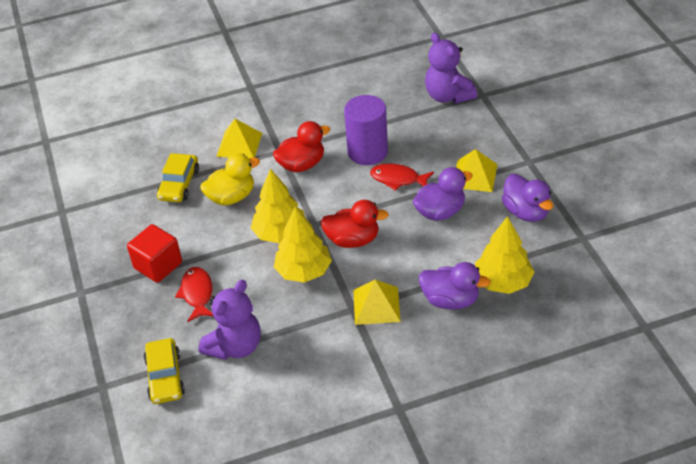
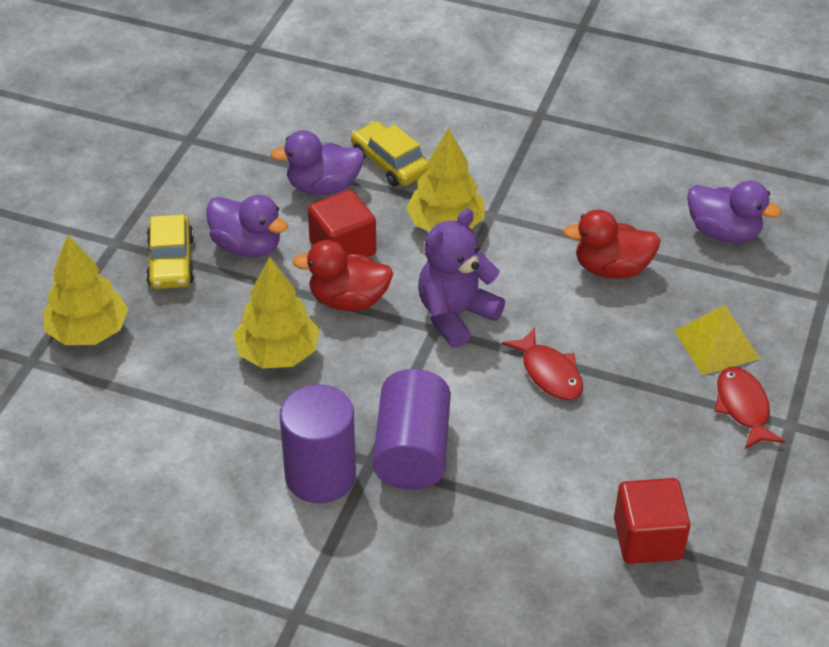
purple cylinder: 1 -> 2
purple teddy bear: 2 -> 1
red cube: 1 -> 2
yellow duck: 1 -> 0
yellow pyramid: 3 -> 1

